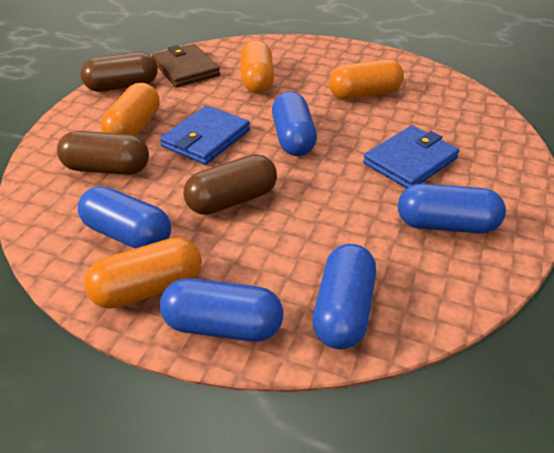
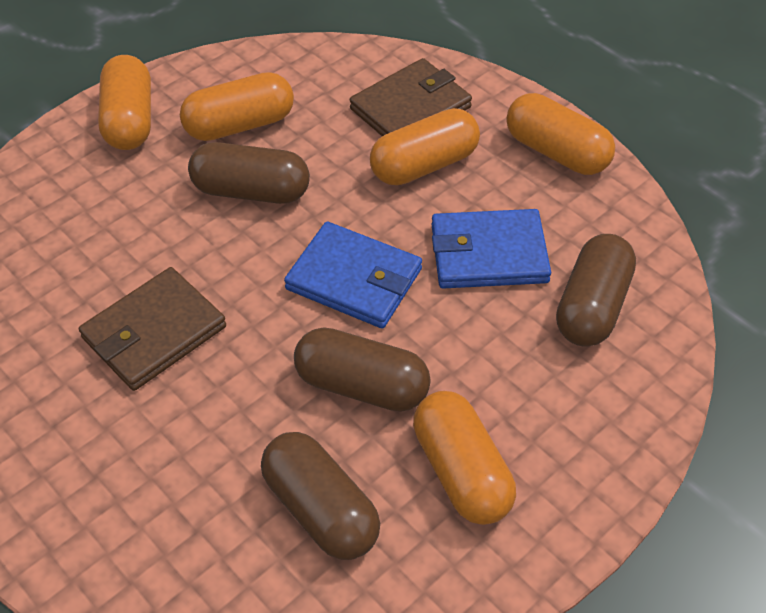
blue capsule: 5 -> 0
brown capsule: 3 -> 4
brown wallet: 1 -> 2
orange capsule: 4 -> 5

